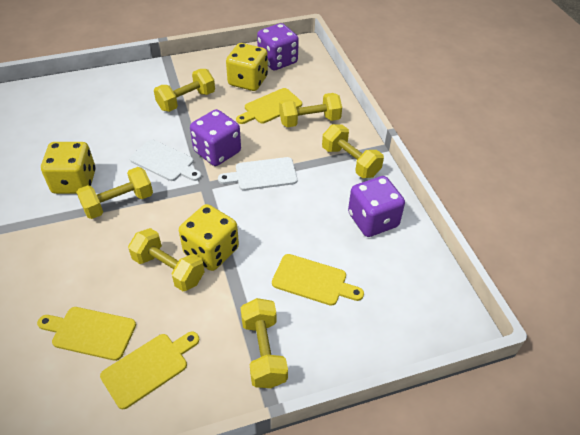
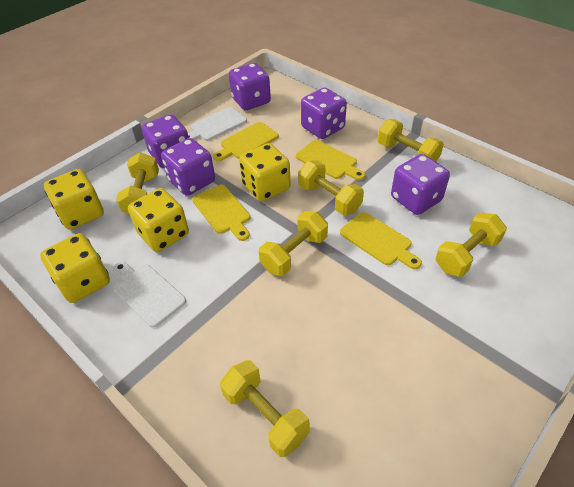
purple dice: 3 -> 5
yellow dice: 3 -> 4

